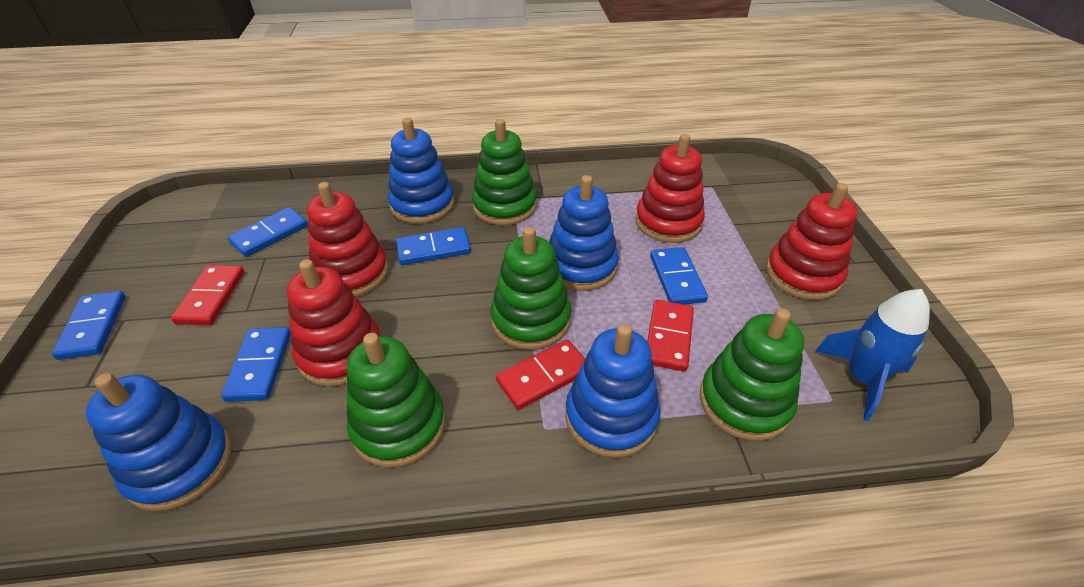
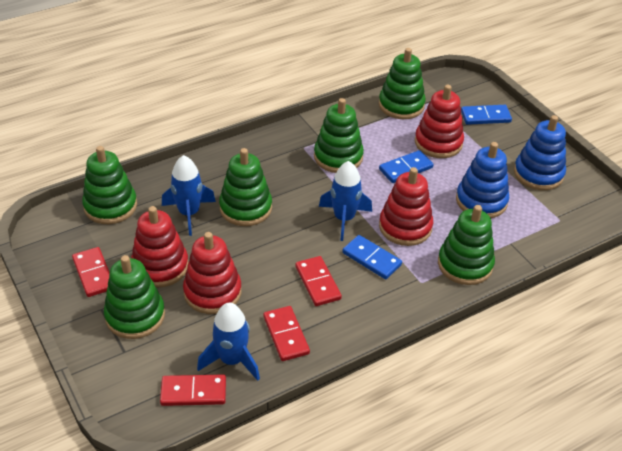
blue domino: 5 -> 3
blue rocket: 1 -> 3
blue stacking toy: 4 -> 2
green stacking toy: 4 -> 6
red domino: 3 -> 4

